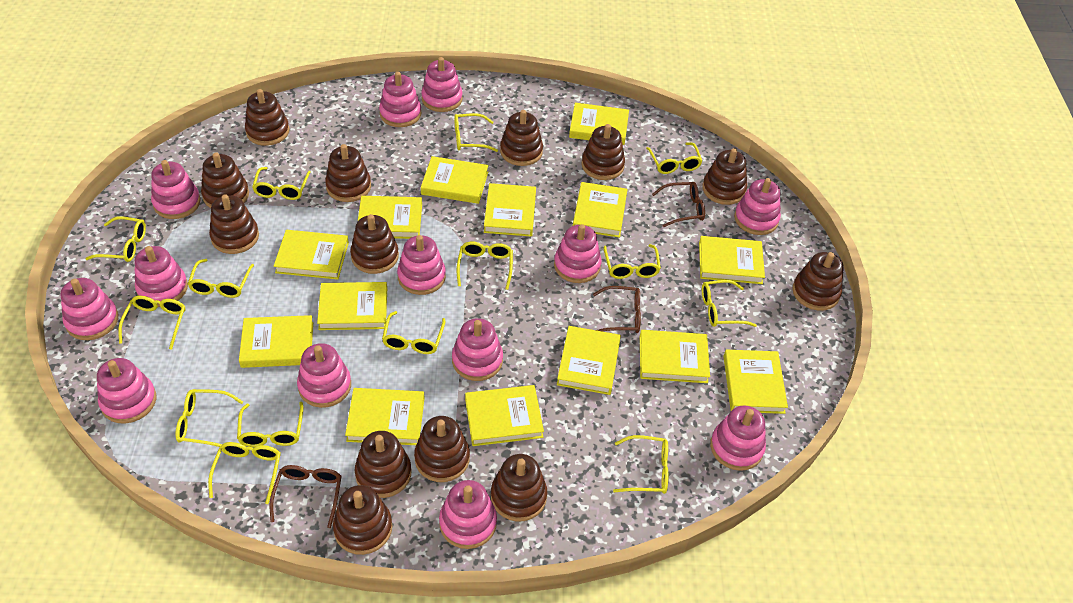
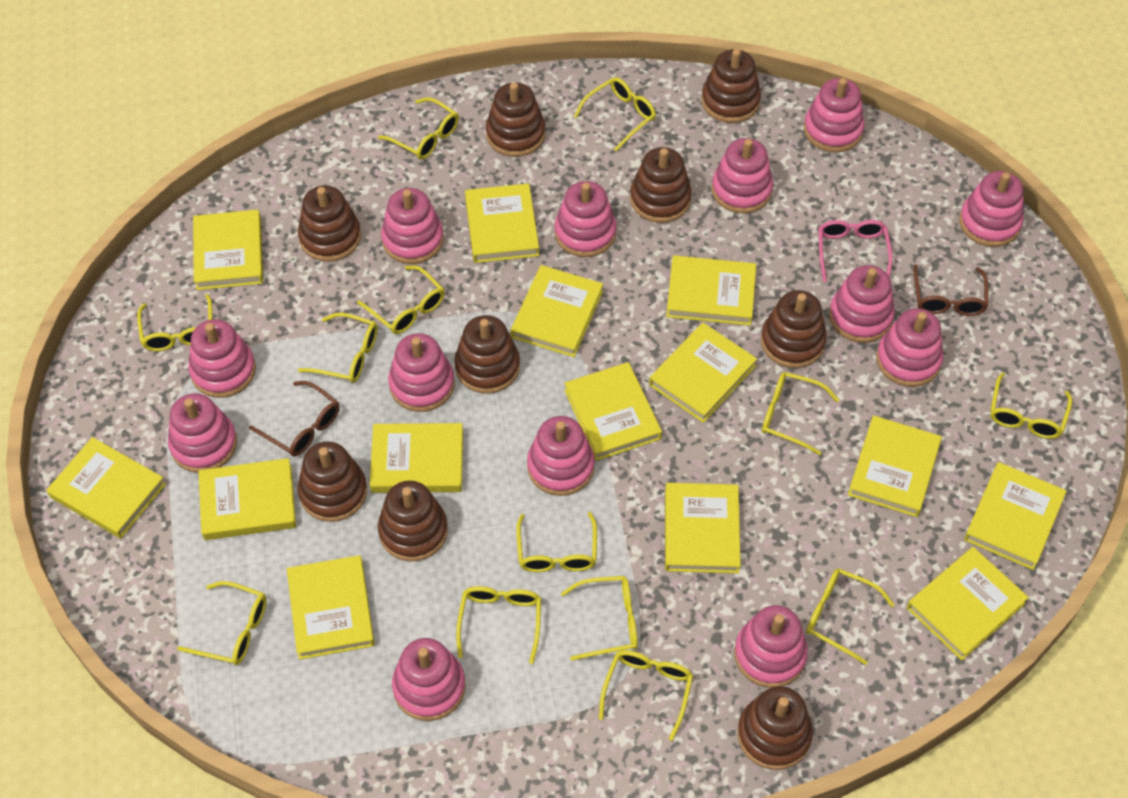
brown glasses: 3 -> 2
brown stacking toy: 13 -> 9
pink glasses: 0 -> 1
yellow glasses: 14 -> 13

